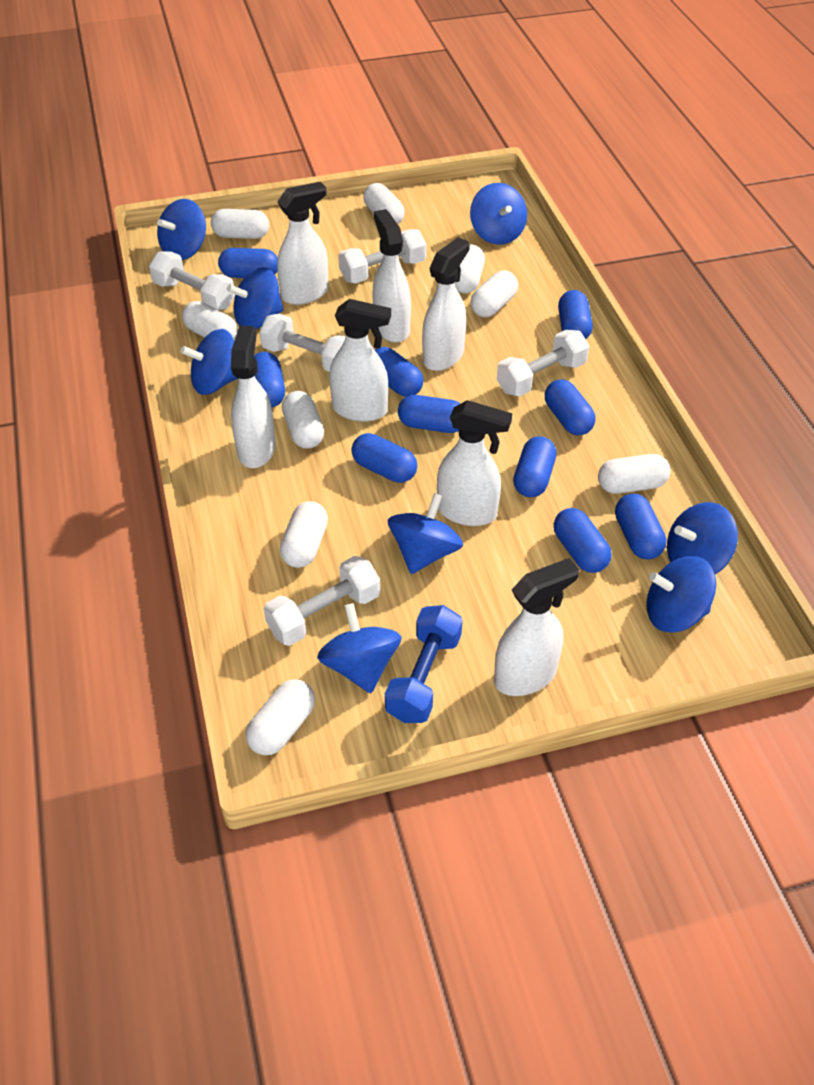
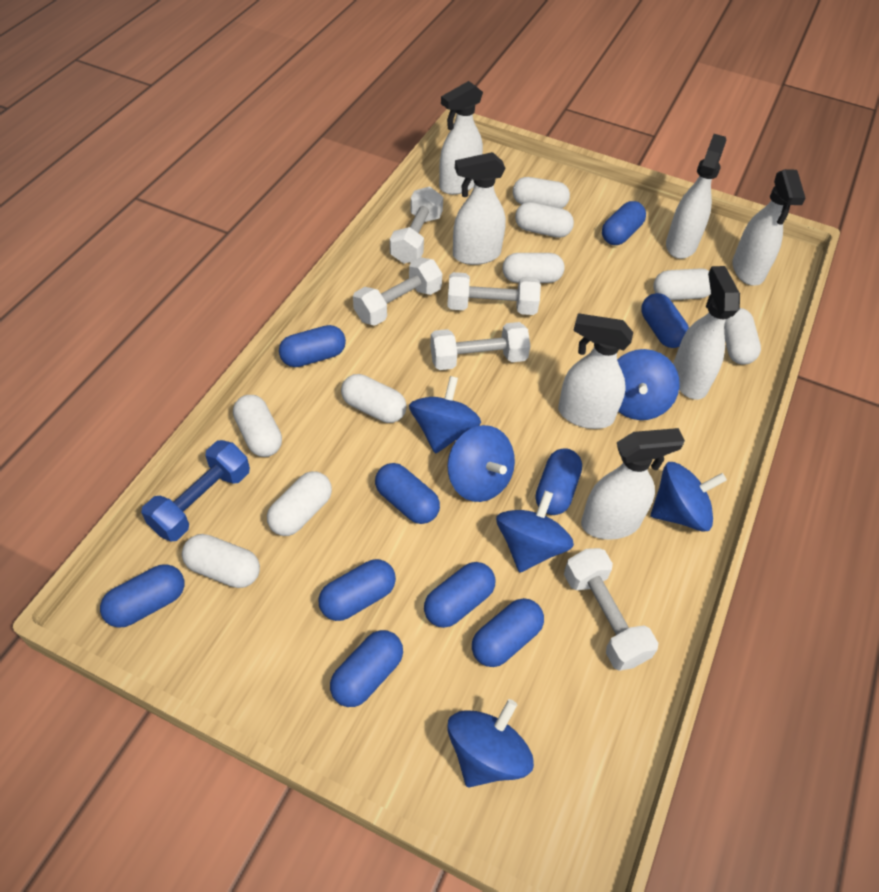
blue spinning top: 8 -> 6

